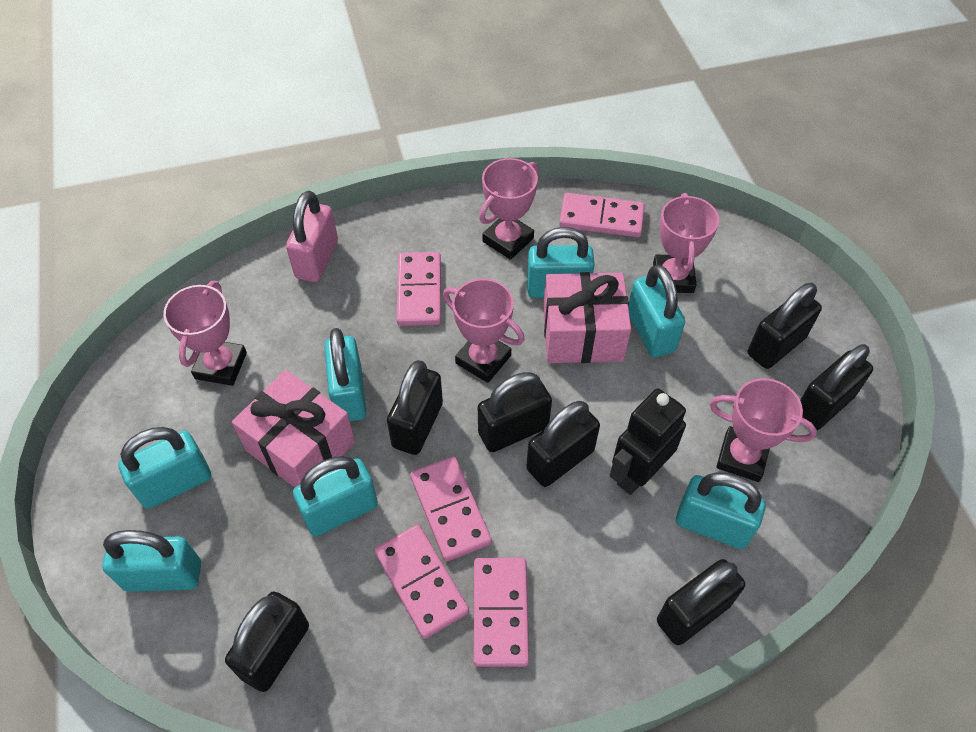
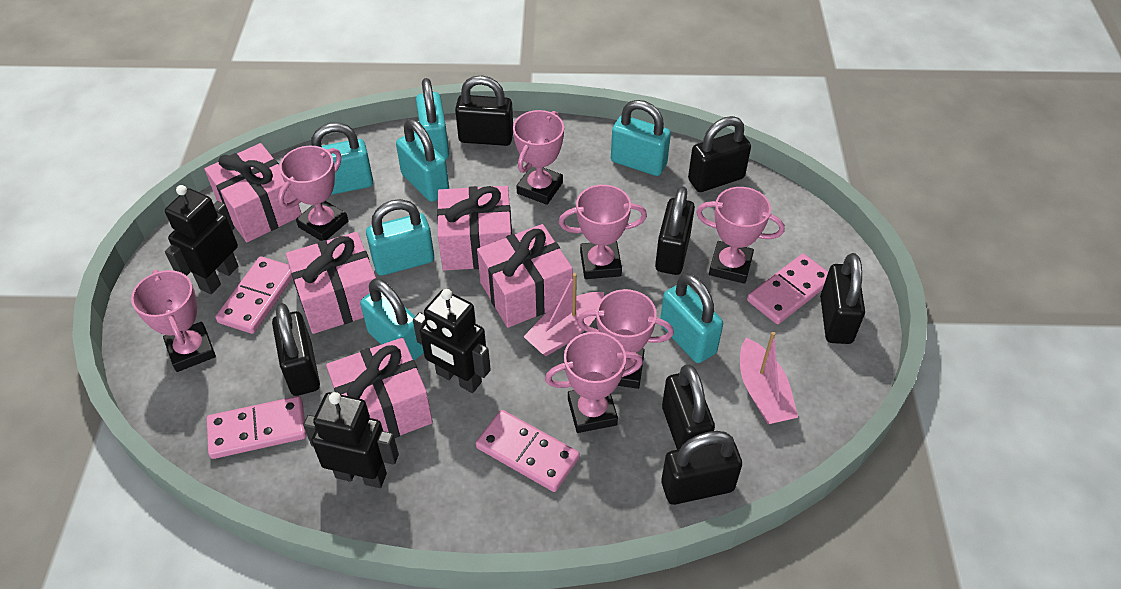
black robot: 1 -> 3
pink boat: 0 -> 2
pink domino: 5 -> 4
pink gift: 2 -> 5
pink padlock: 1 -> 0
pink trophy: 5 -> 7

